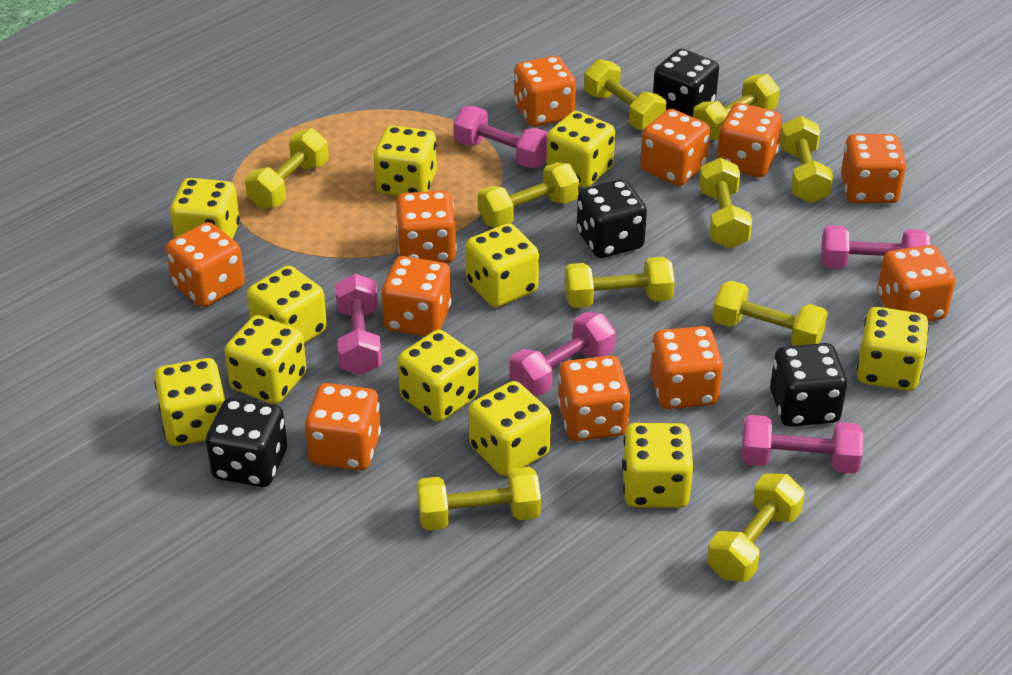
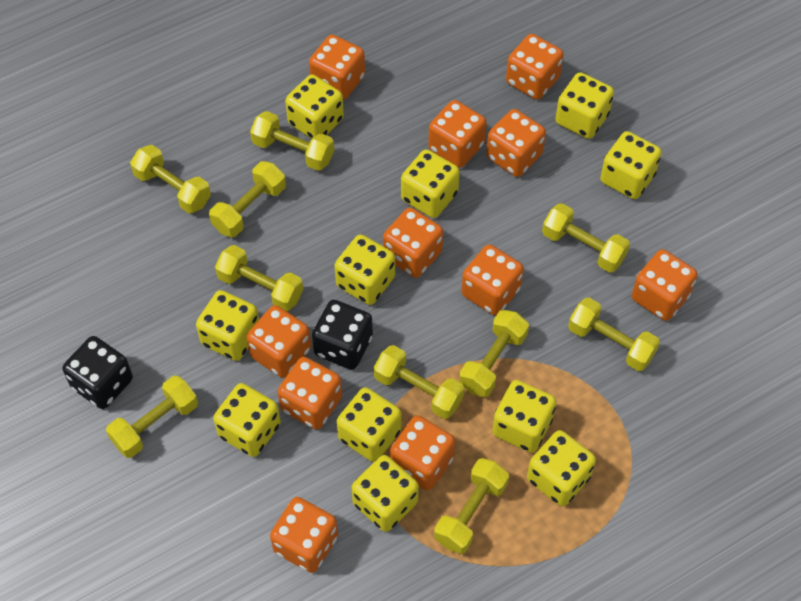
black dice: 4 -> 2
pink dumbbell: 5 -> 0

